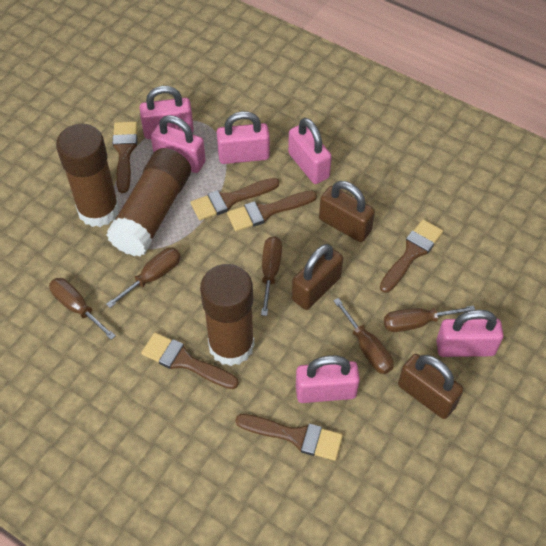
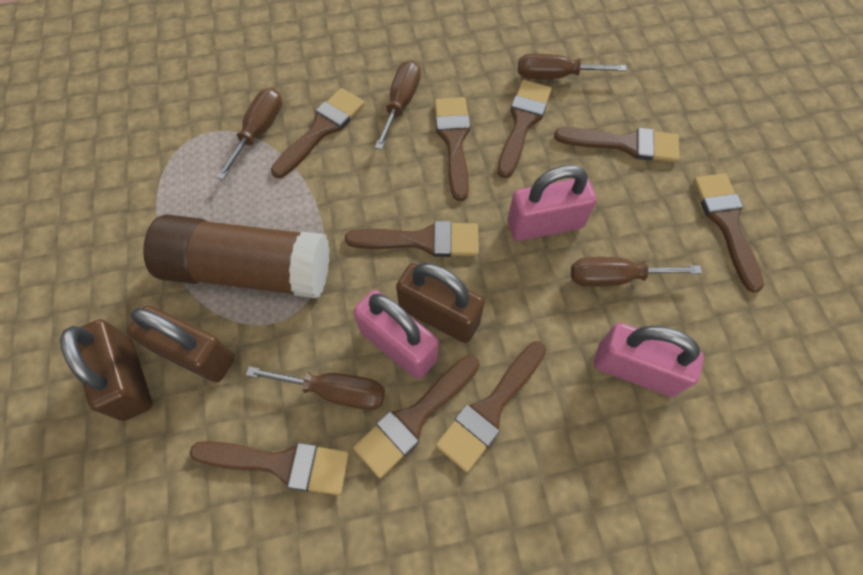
brown brush: 6 -> 9
brown glue stick: 3 -> 1
pink padlock: 6 -> 3

